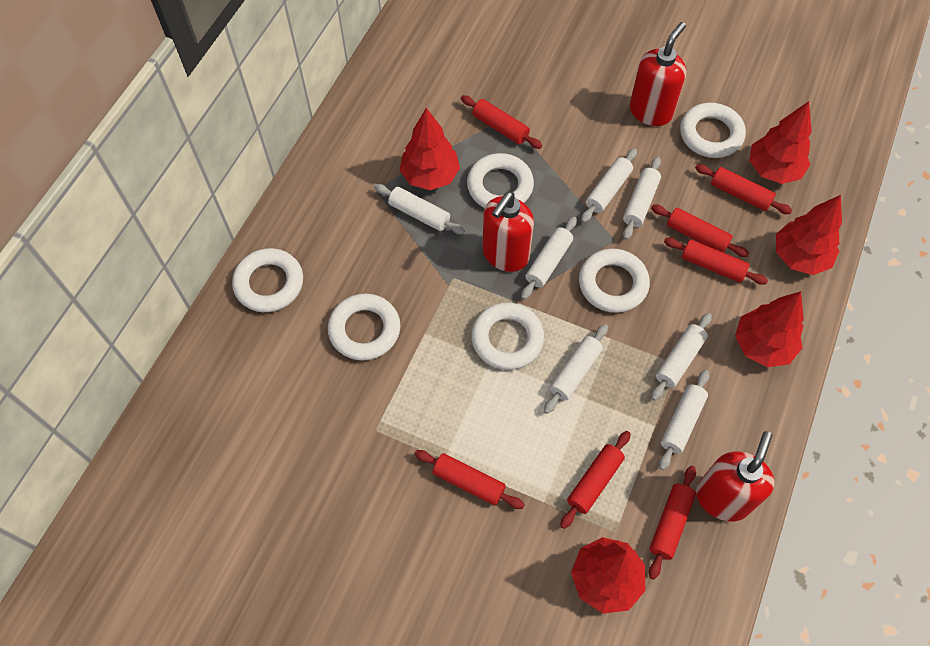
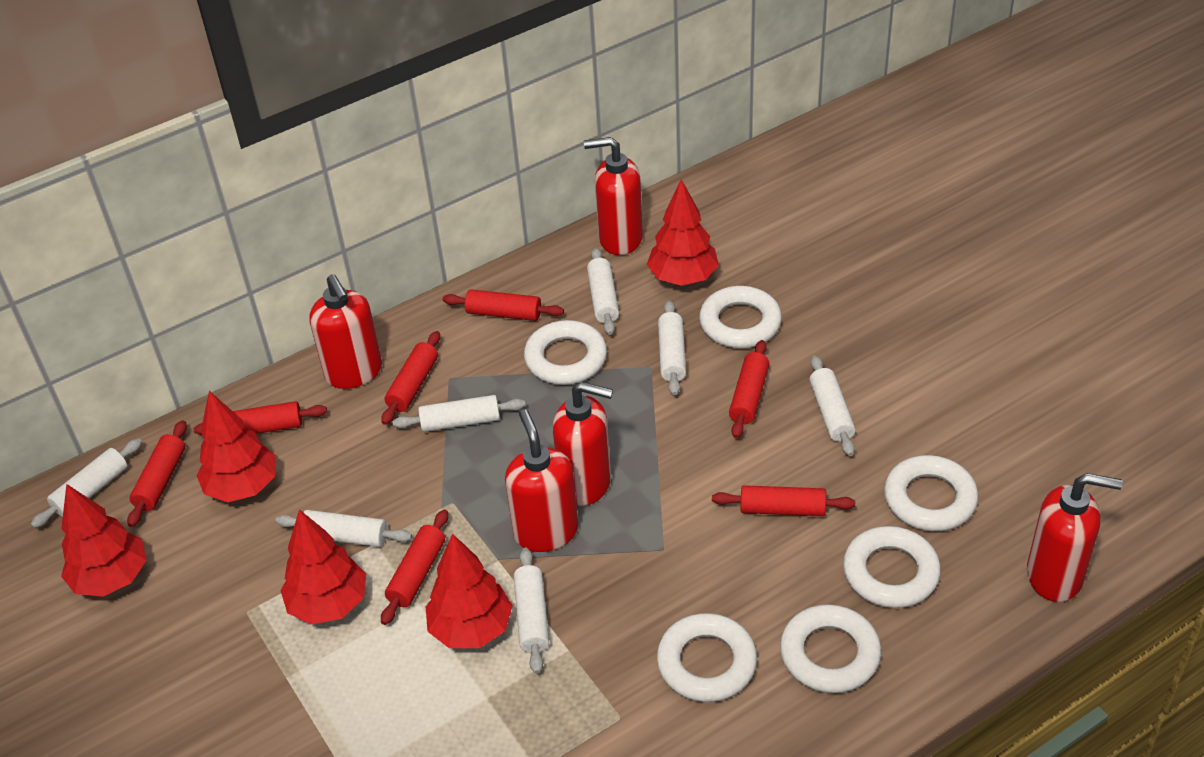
red soap dispenser: 3 -> 5

